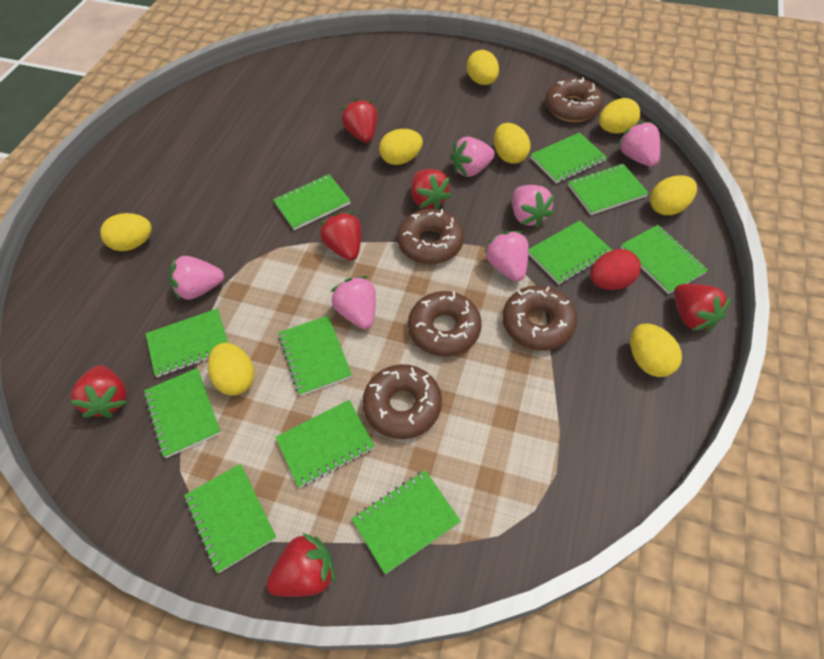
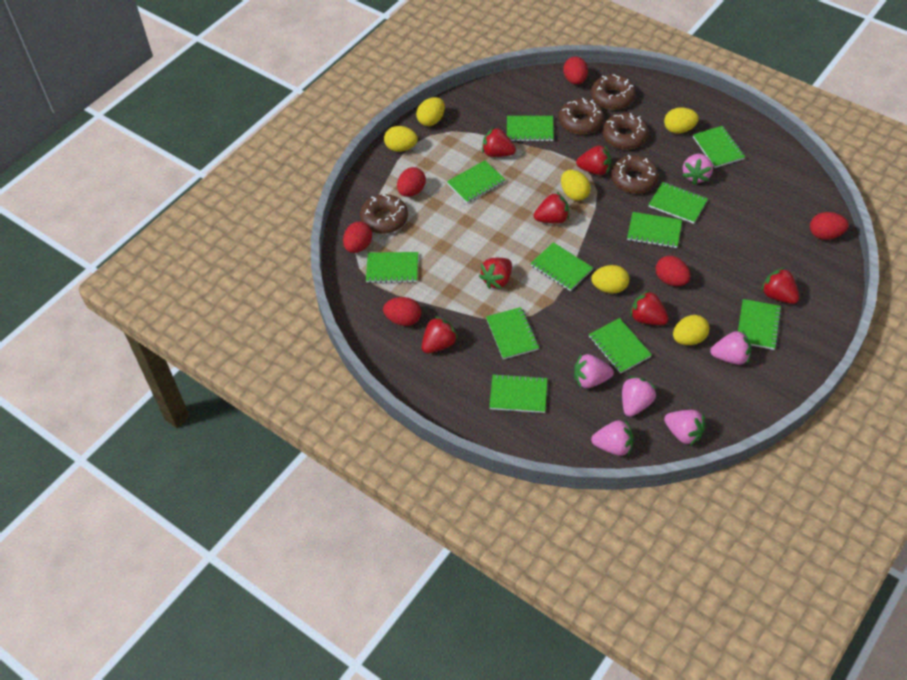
red egg: 1 -> 6
red strawberry: 6 -> 7
yellow egg: 8 -> 6

